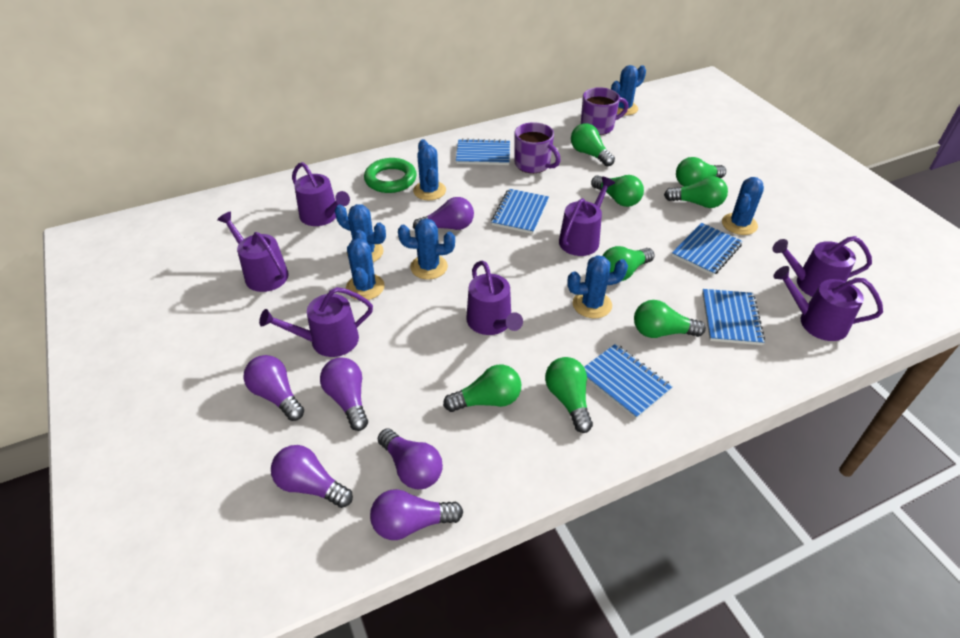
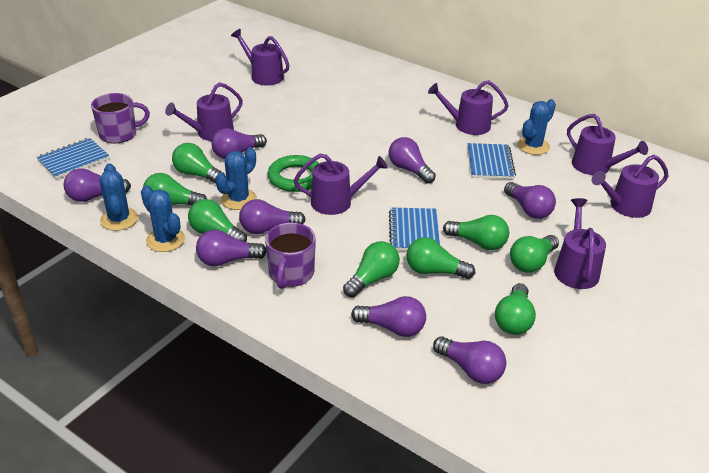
blue cactus: 7 -> 4
blue notebook: 5 -> 3
purple light bulb: 6 -> 8

